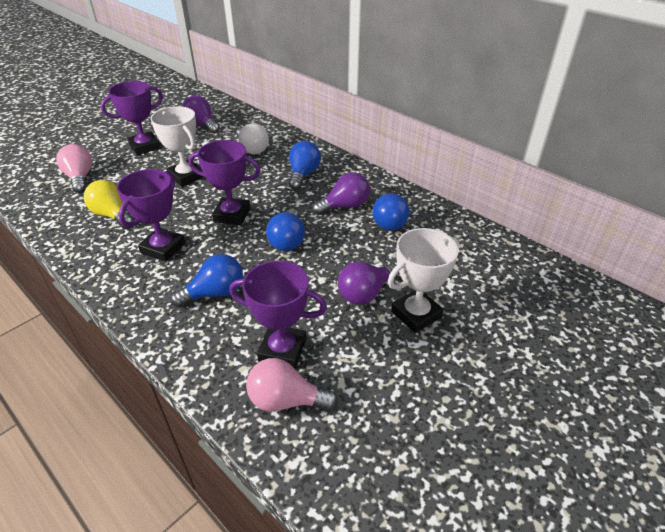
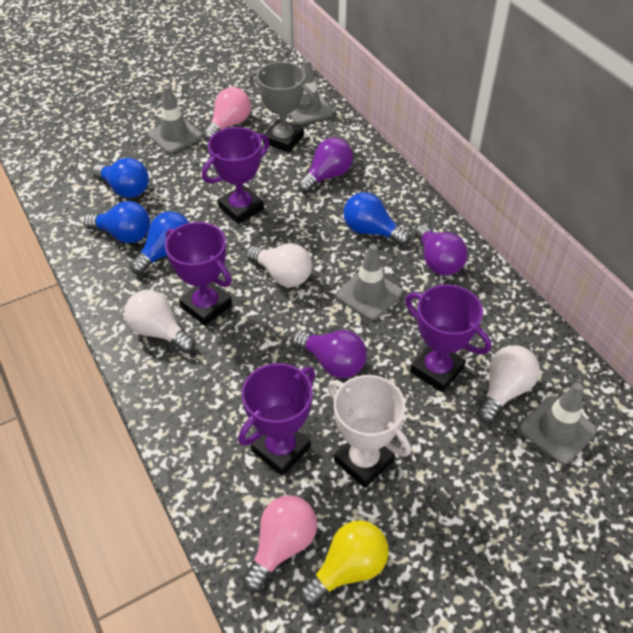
grey traffic cone: 0 -> 4
grey trophy: 0 -> 1
white light bulb: 1 -> 3
white trophy: 2 -> 1

